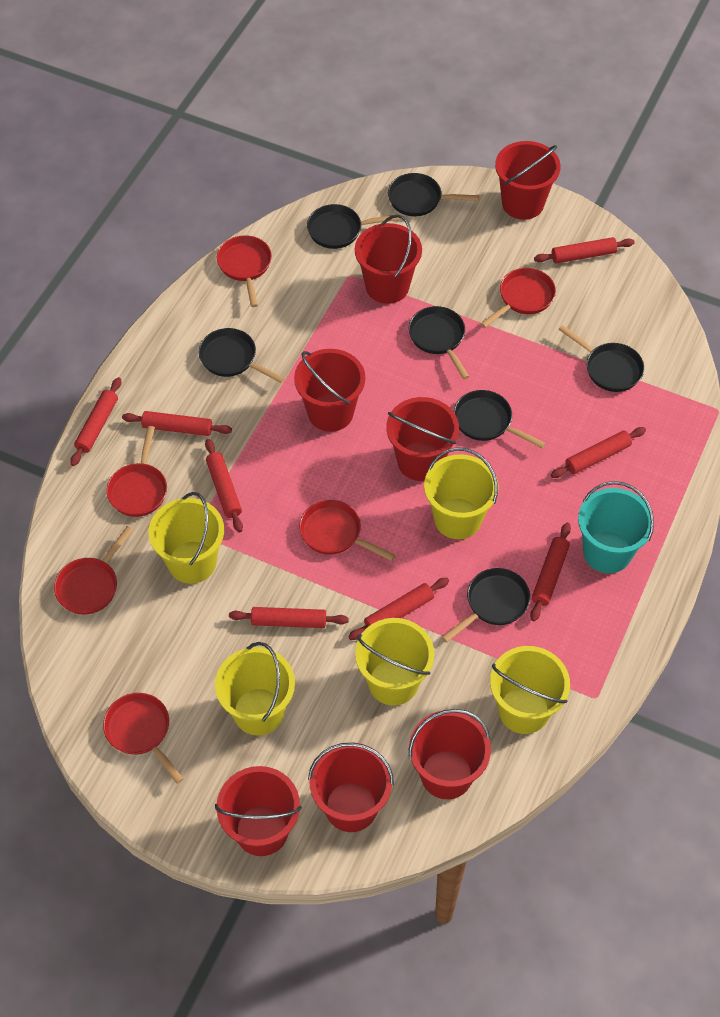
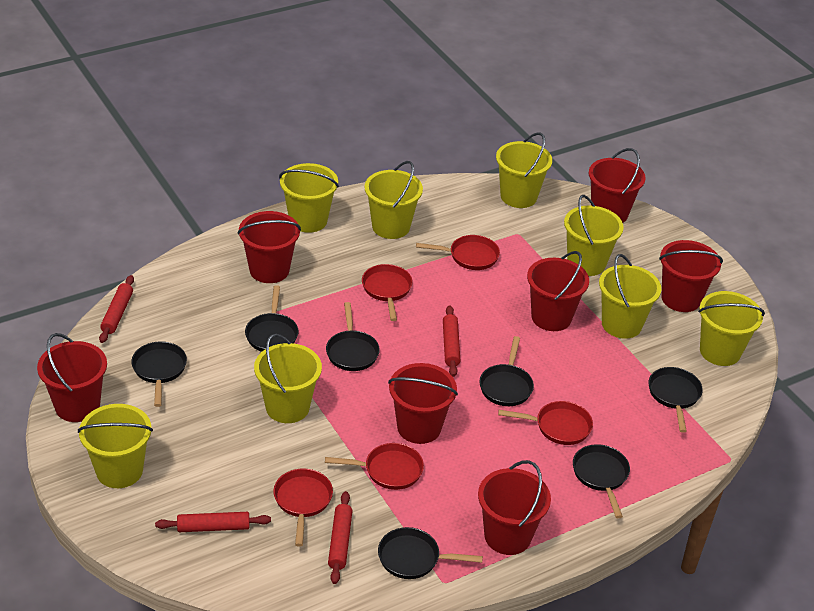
red pan: 6 -> 5
red rolling pin: 8 -> 4
turquoise bucket: 1 -> 0
yellow bucket: 5 -> 8

